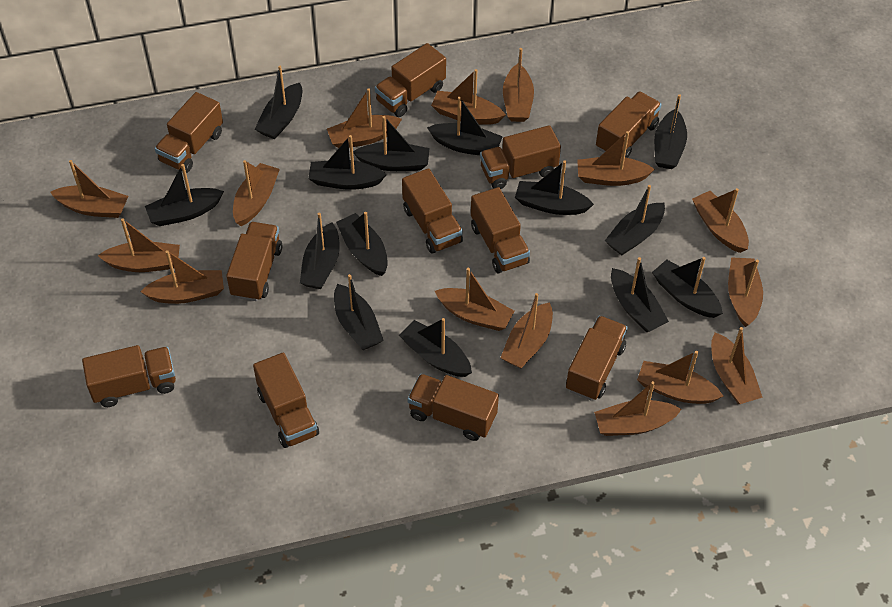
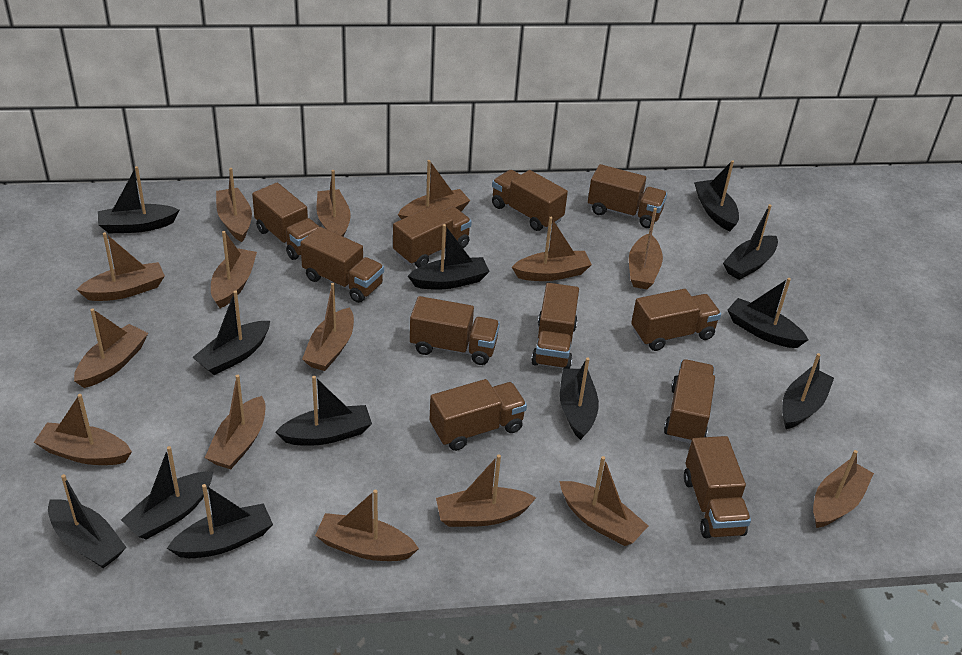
black boat: 14 -> 12

